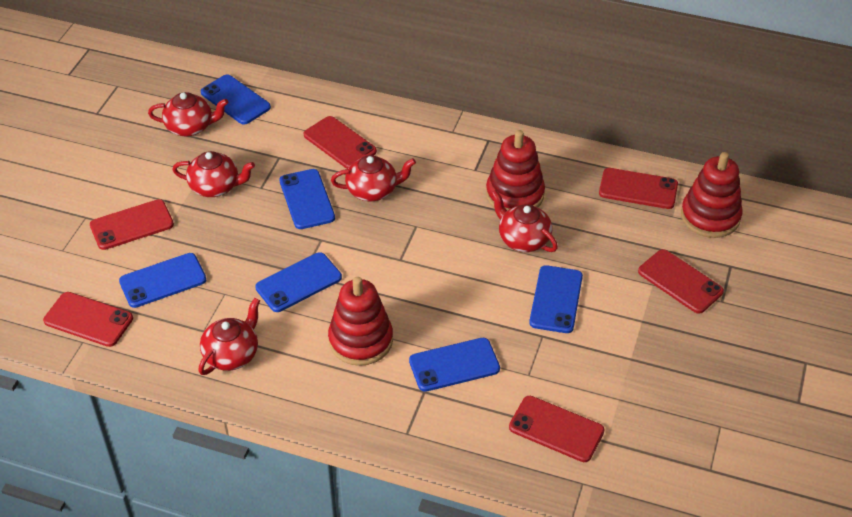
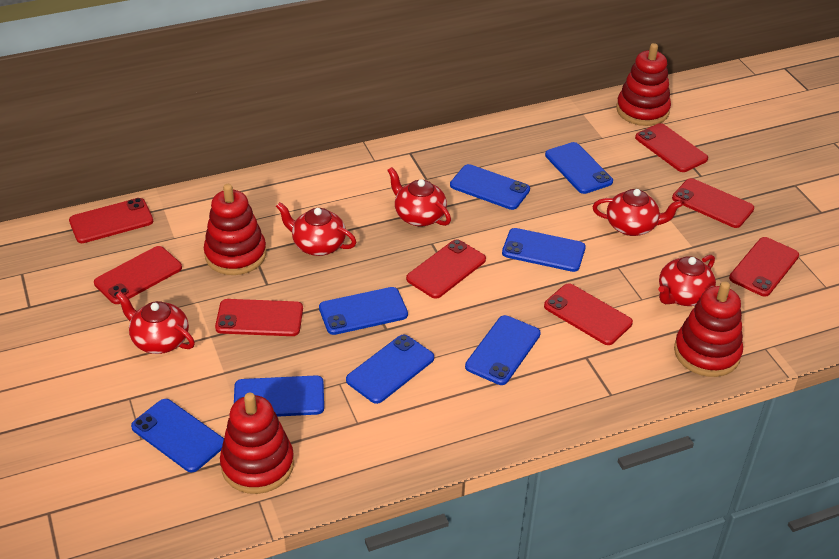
blue phone: 6 -> 8
red phone: 6 -> 8
red stacking toy: 3 -> 4

